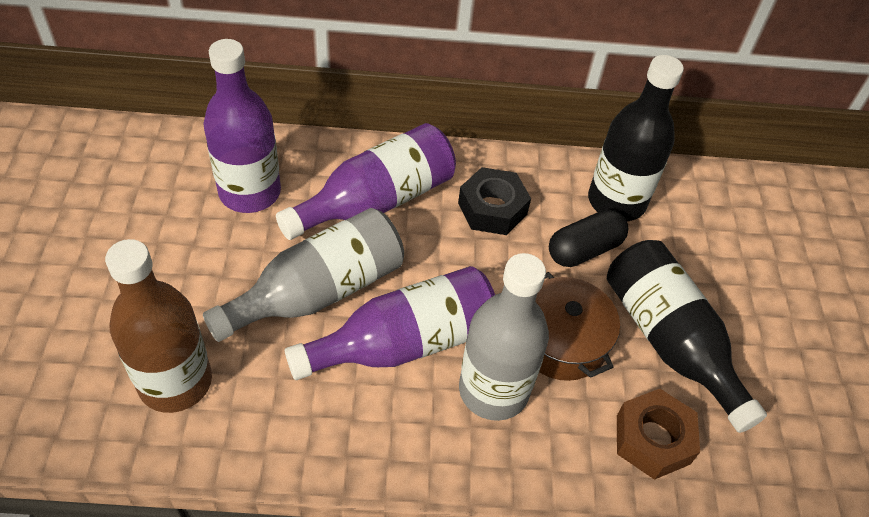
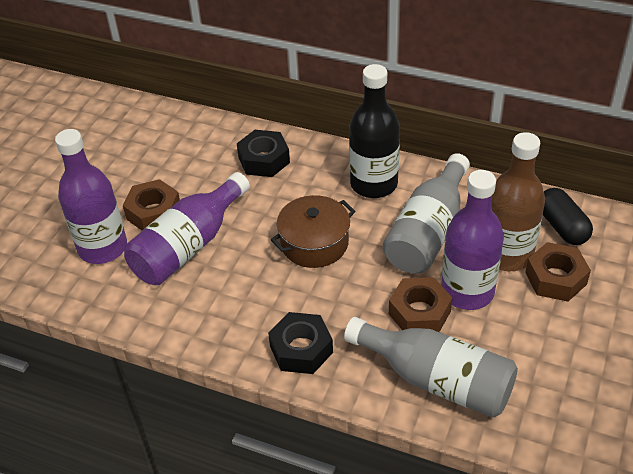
black bottle: 2 -> 1
black nut: 1 -> 2
brown nut: 1 -> 3

